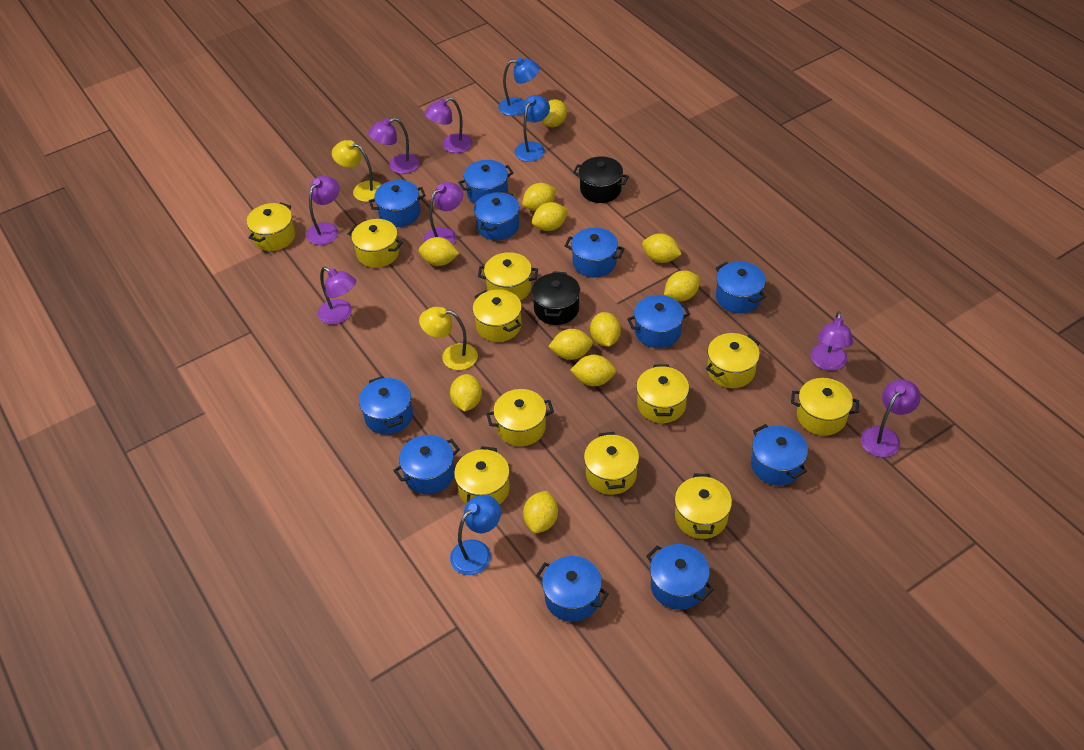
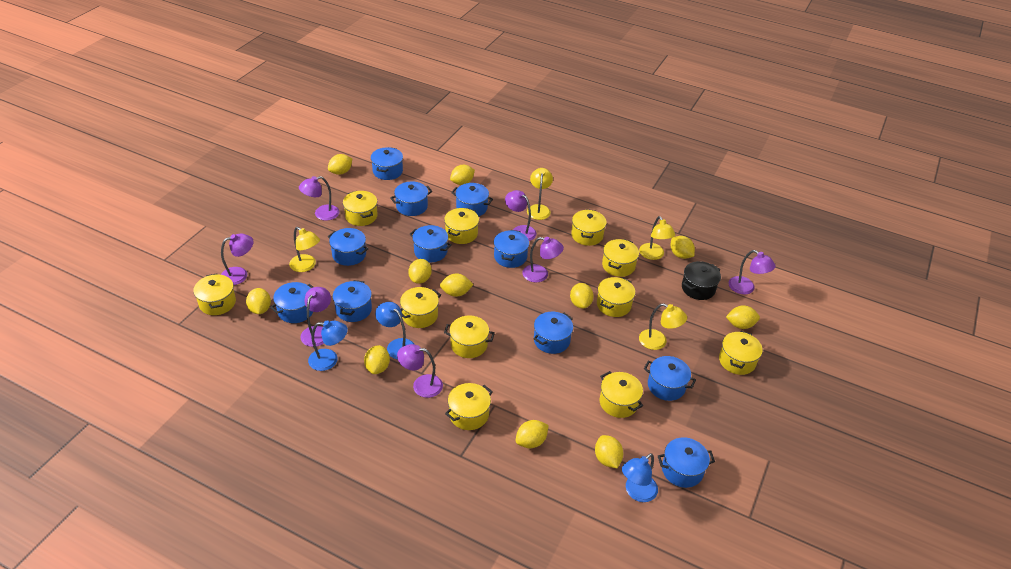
black pot: 2 -> 1
yellow lamp: 2 -> 4

